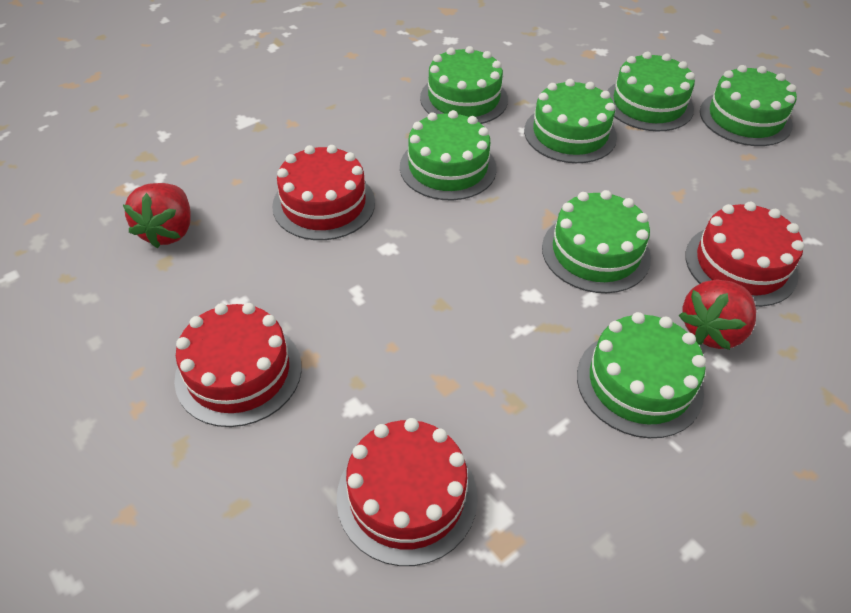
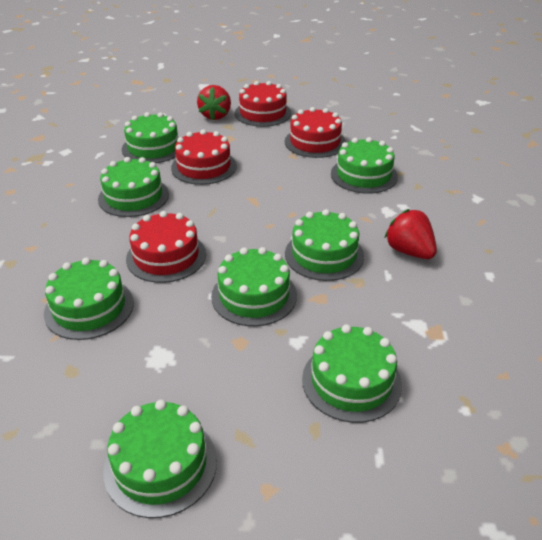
green cake: 7 -> 8

